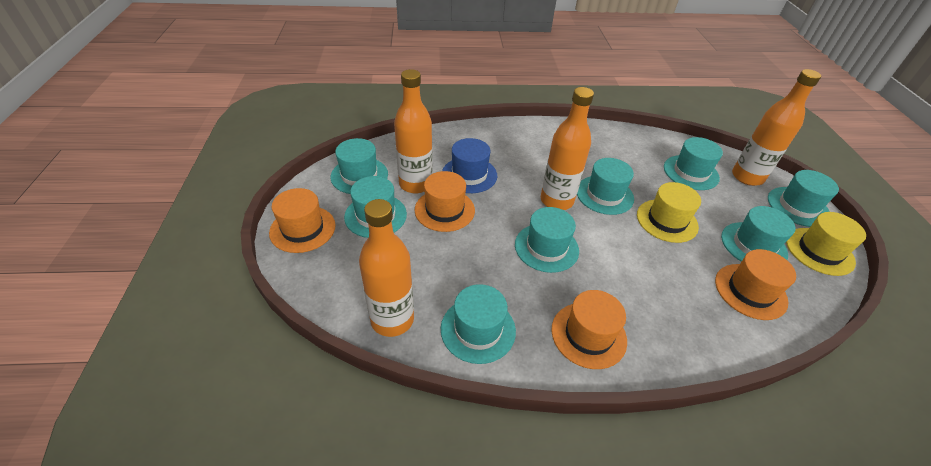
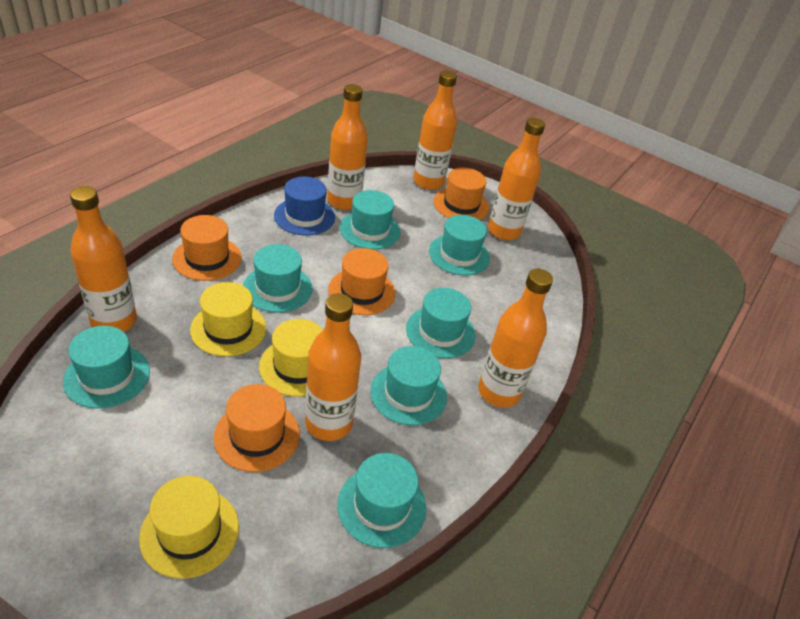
orange bottle: 4 -> 6
turquoise hat: 8 -> 7
yellow hat: 2 -> 3

